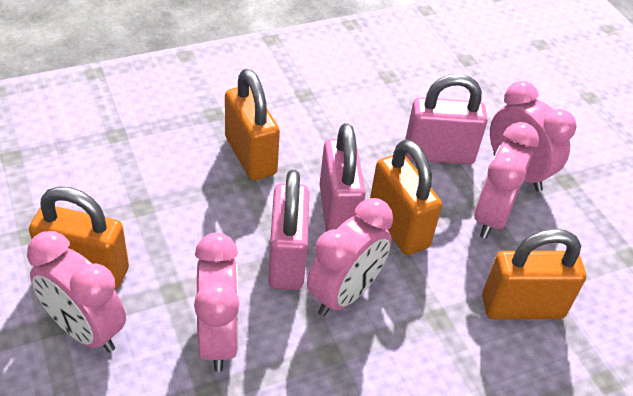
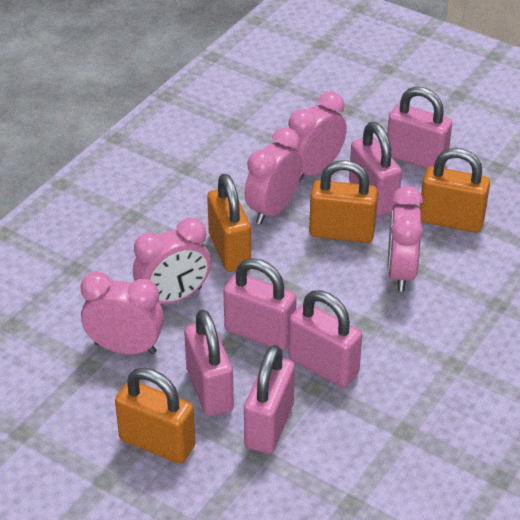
pink padlock: 3 -> 6

